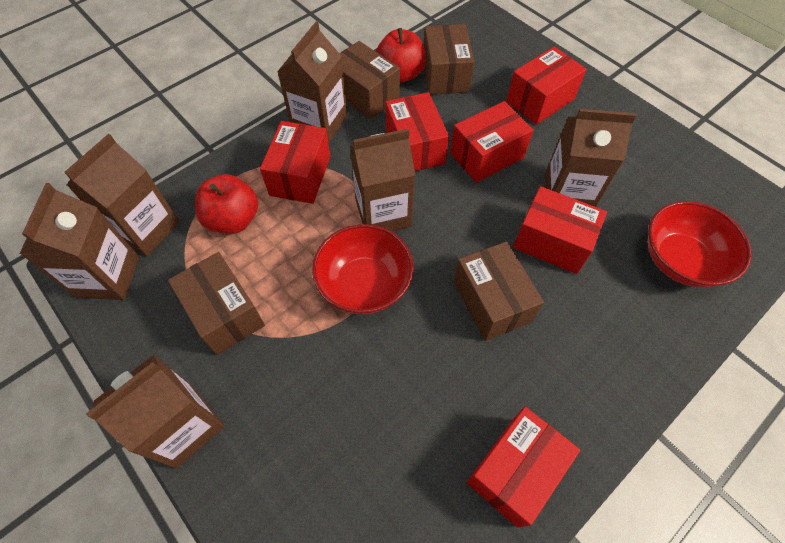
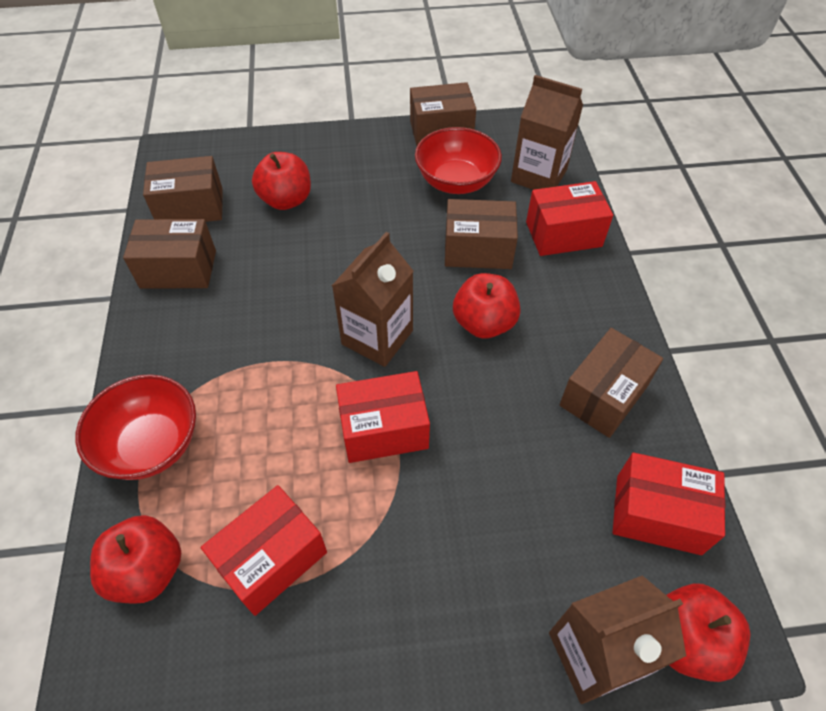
brown box: 4 -> 5
brown carton: 6 -> 3
red apple: 2 -> 4
red box: 6 -> 4

